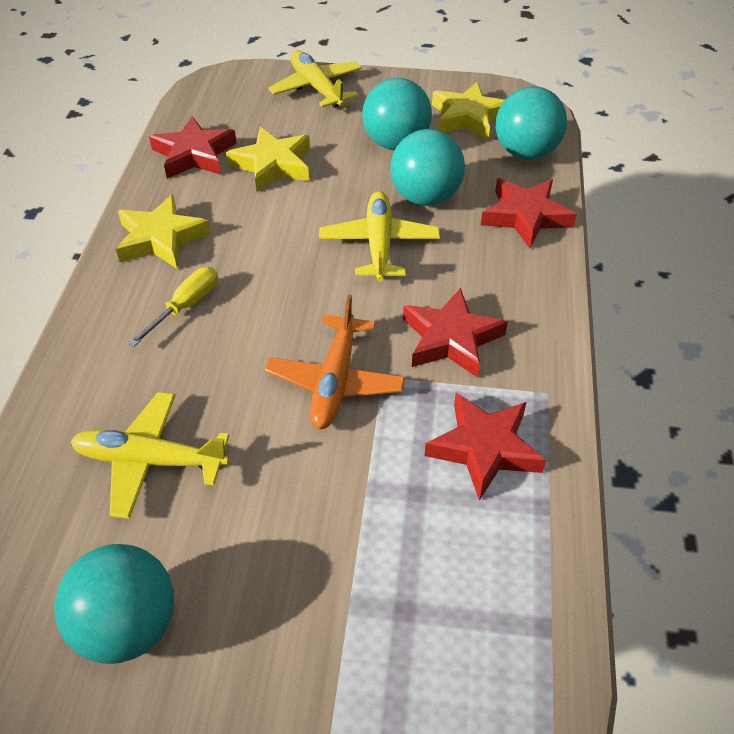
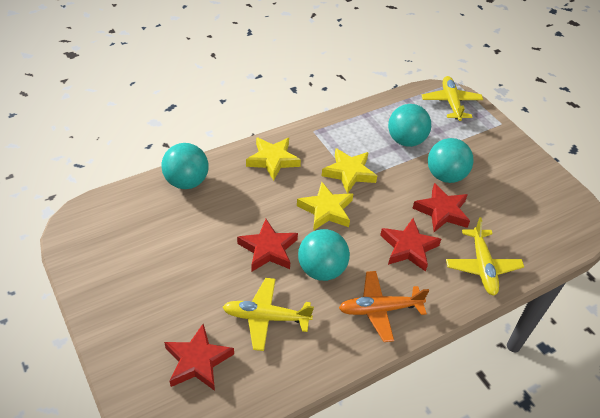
yellow screwdriver: 1 -> 0

